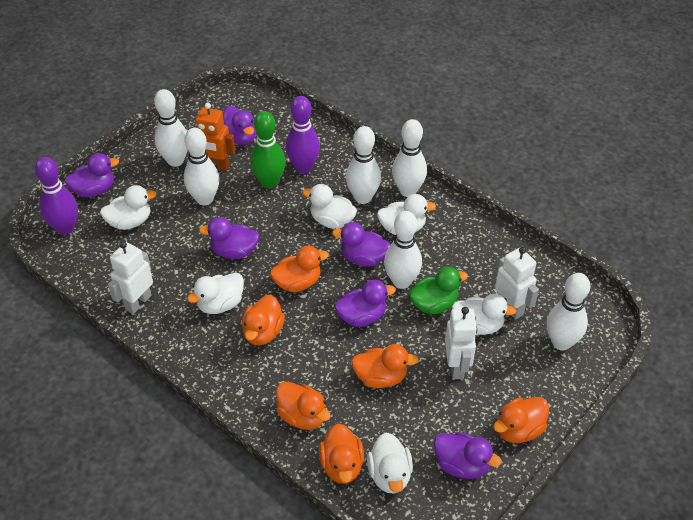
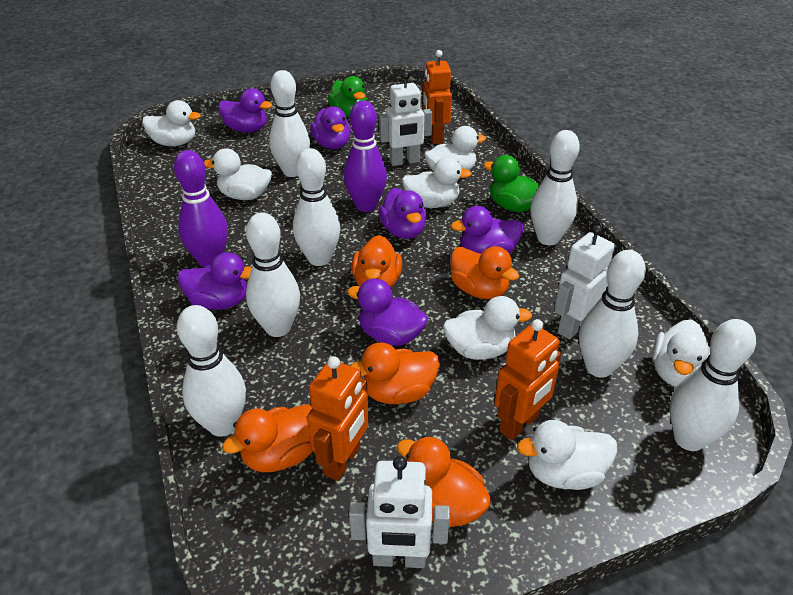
green bowling pin: 1 -> 0
green duck: 1 -> 2
orange duck: 6 -> 5
orange robot: 1 -> 3
white bowling pin: 6 -> 7
white duck: 6 -> 7

